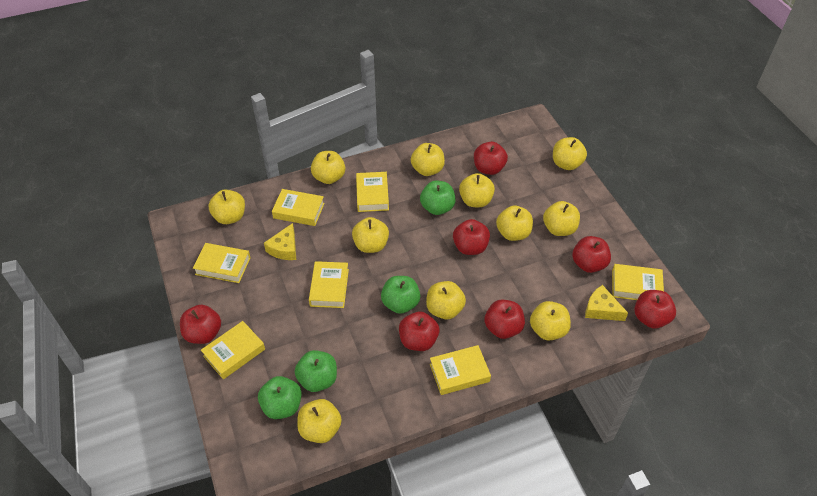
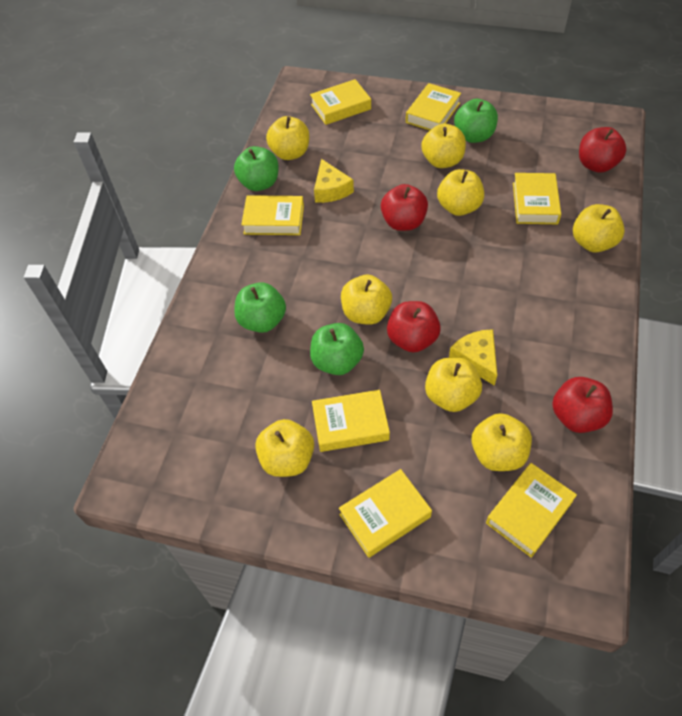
red apple: 7 -> 4
yellow apple: 11 -> 8

